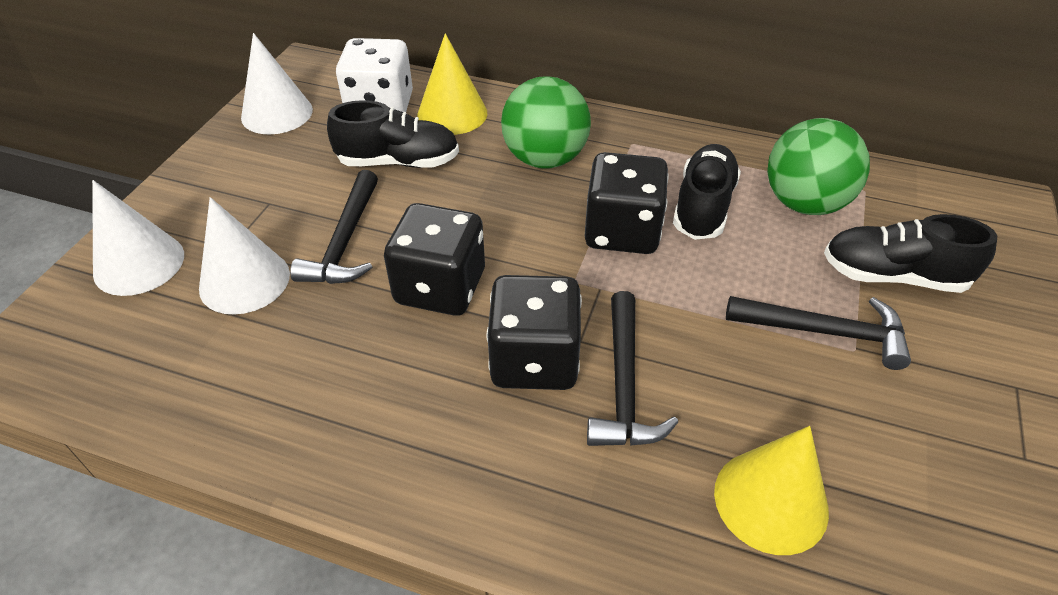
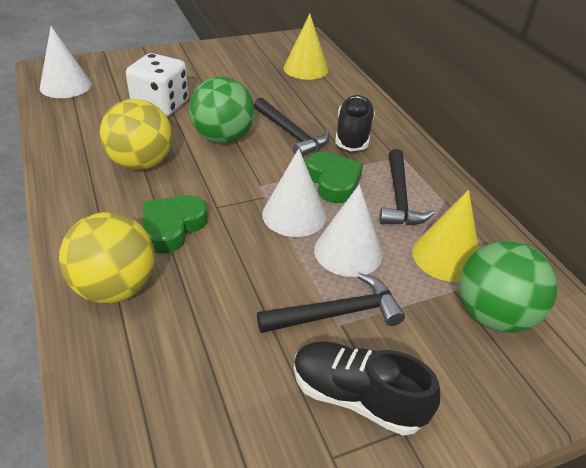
black dice: 3 -> 0
black shoe: 3 -> 2
green heart: 0 -> 2
yellow ball: 0 -> 2

